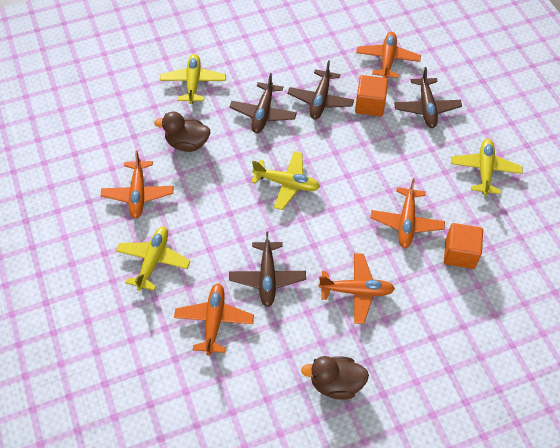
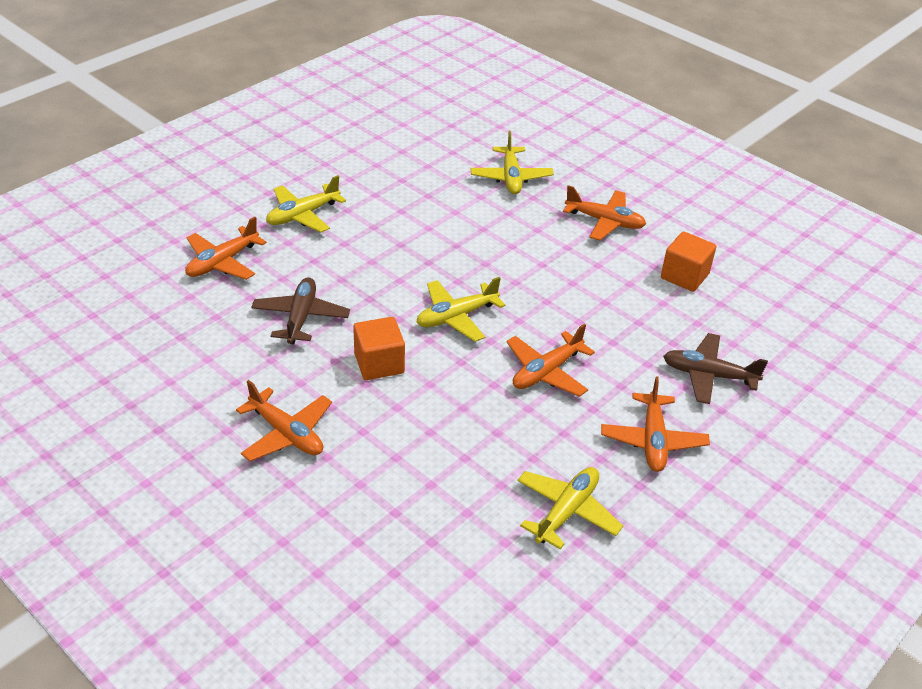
brown duck: 2 -> 0
brown plane: 4 -> 2

